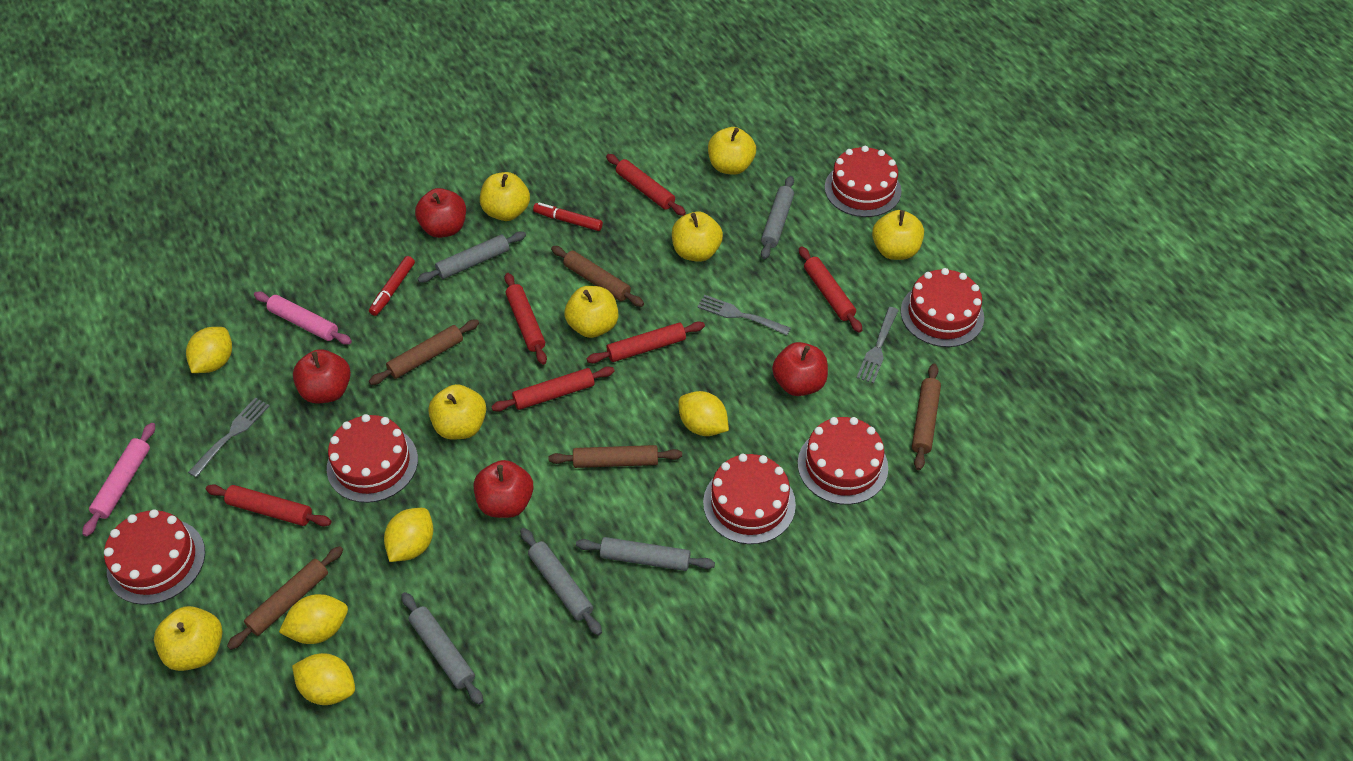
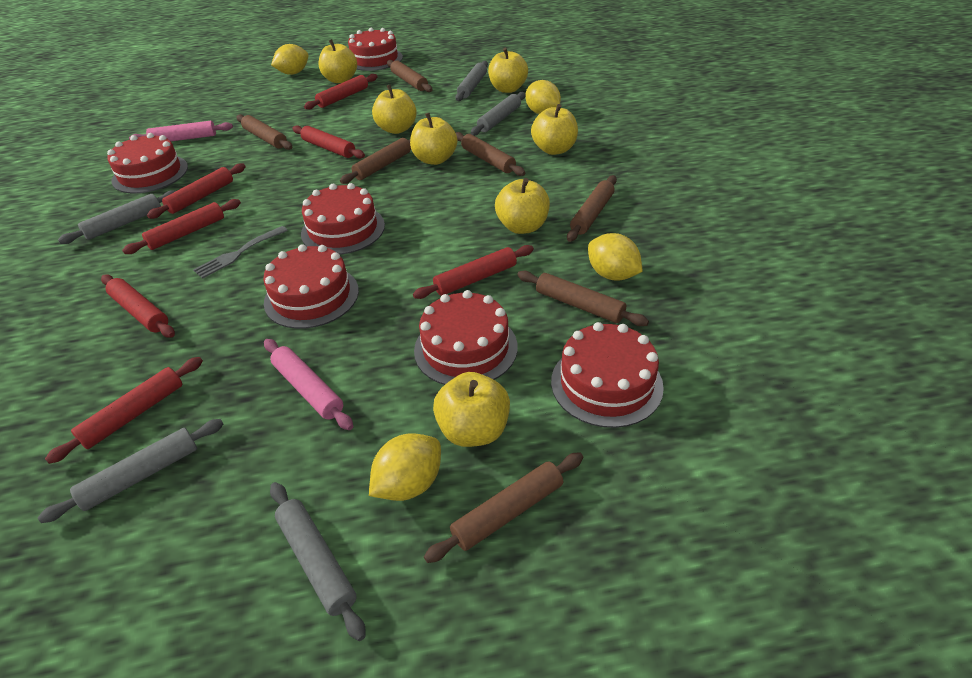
brown rolling pin: 5 -> 7
grey fork: 3 -> 1
red apple: 4 -> 0
red marker: 2 -> 0
red rolling pin: 6 -> 7
yellow lemon: 5 -> 4

